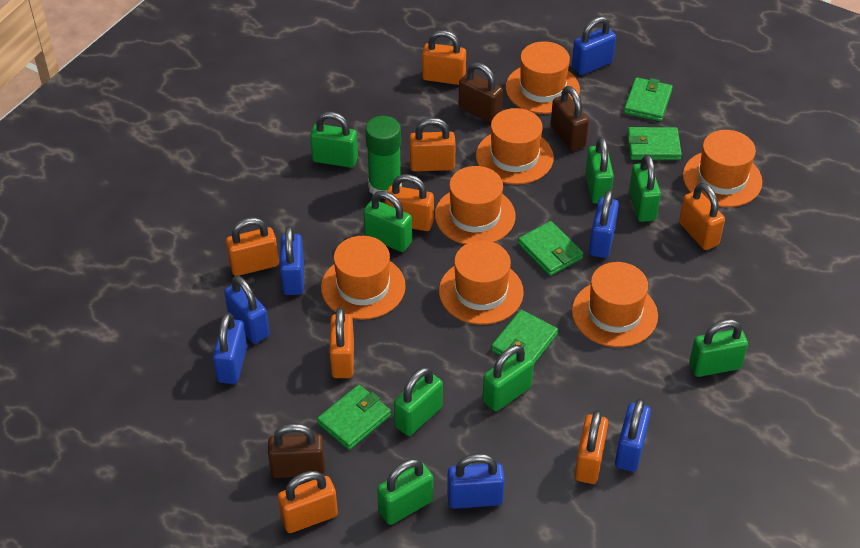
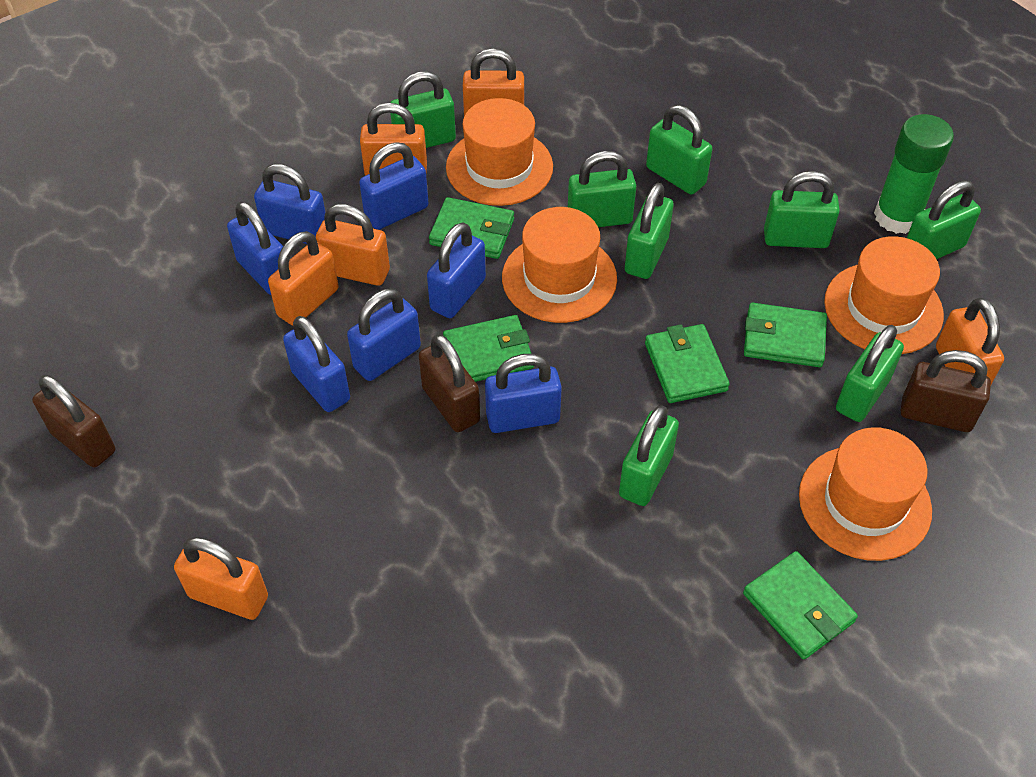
orange hat: 7 -> 4
orange padlock: 8 -> 6

